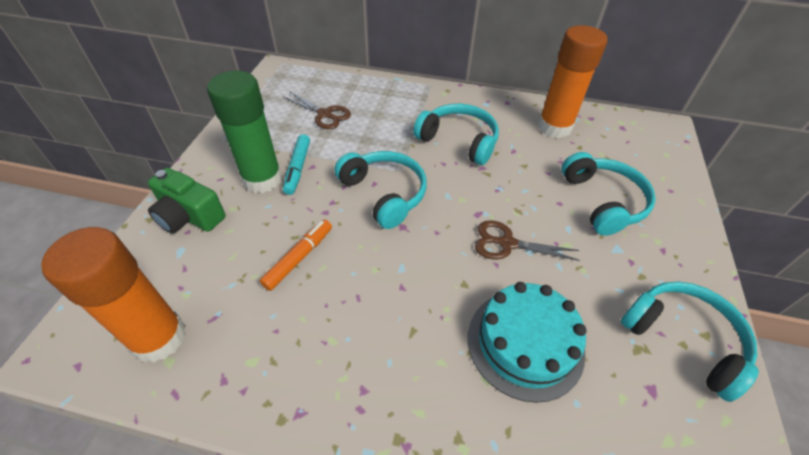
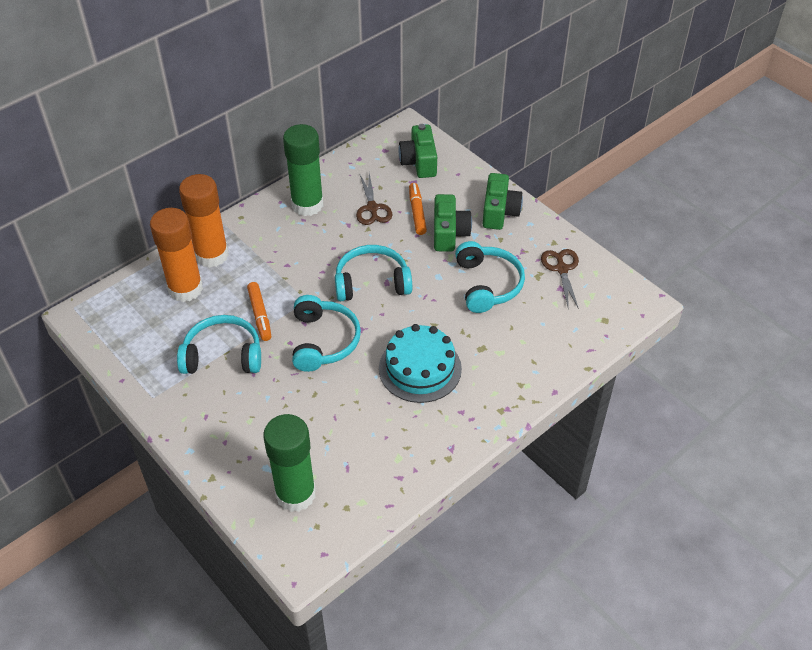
green camera: 1 -> 3
green glue stick: 1 -> 2
orange marker: 1 -> 2
turquoise marker: 1 -> 0

